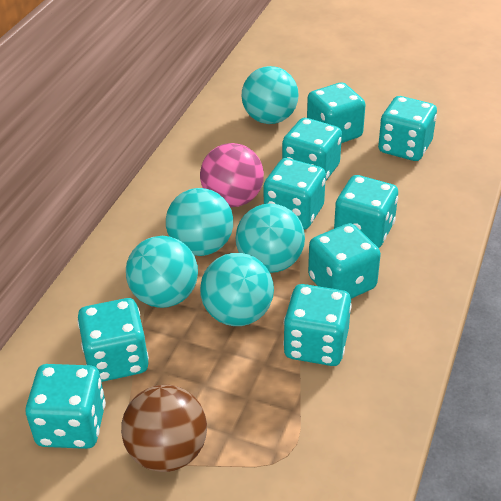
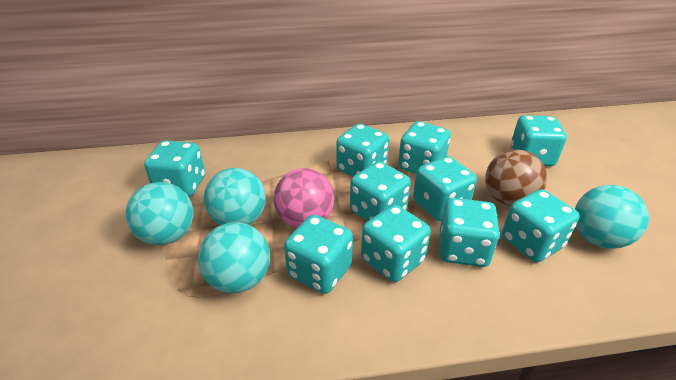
turquoise ball: 5 -> 4
turquoise dice: 9 -> 10

